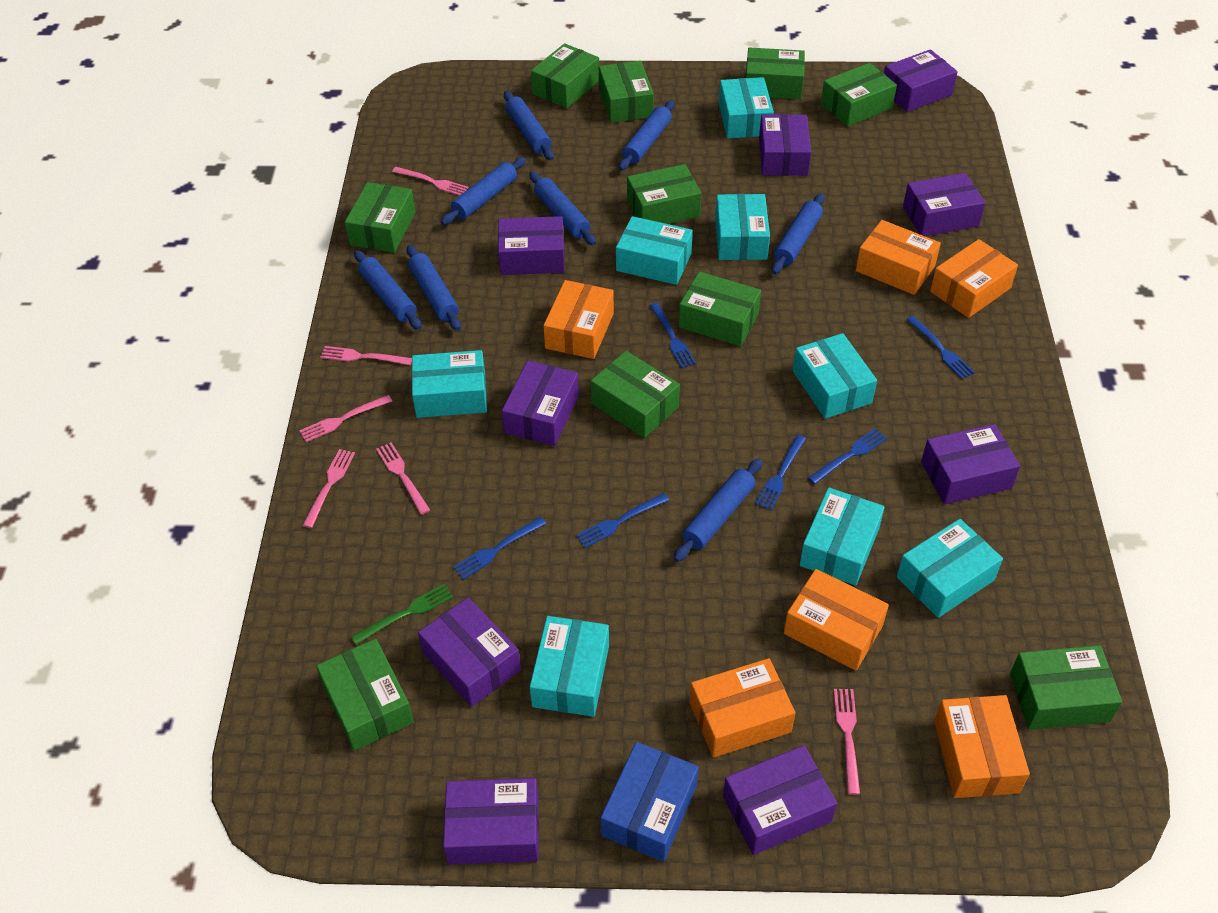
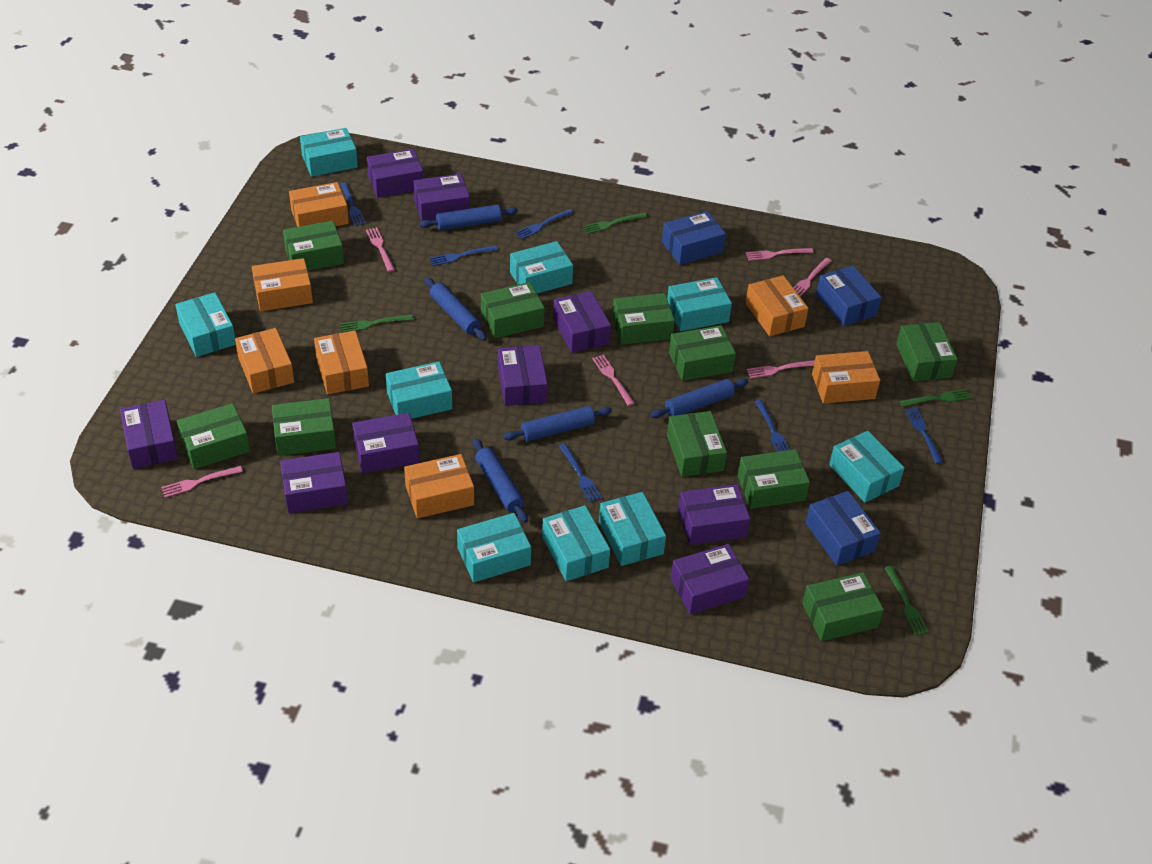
blue box: 1 -> 3
blue rolling pin: 8 -> 5
green fork: 1 -> 4
orange box: 6 -> 7
turquoise box: 8 -> 9

